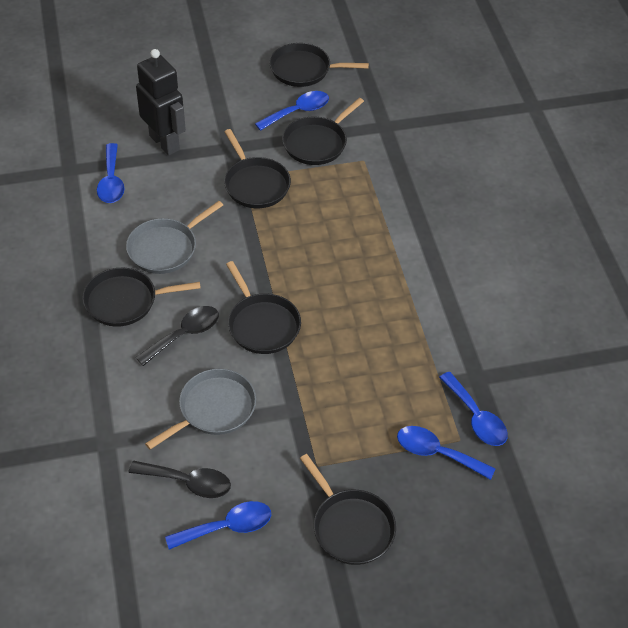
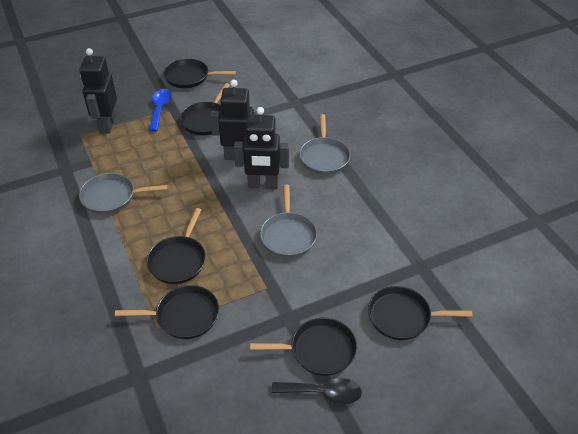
black robot: 1 -> 3
black spoon: 2 -> 1
blue spoon: 5 -> 1
grey pan: 2 -> 3

